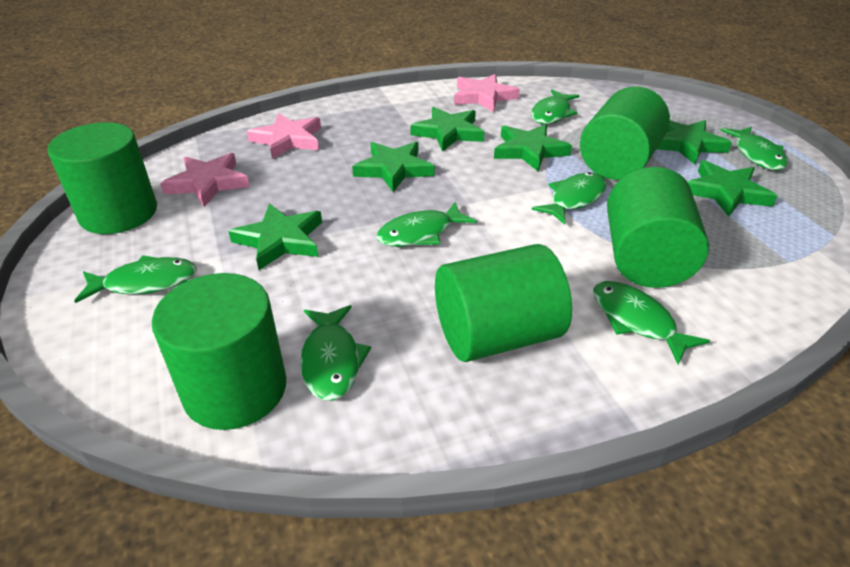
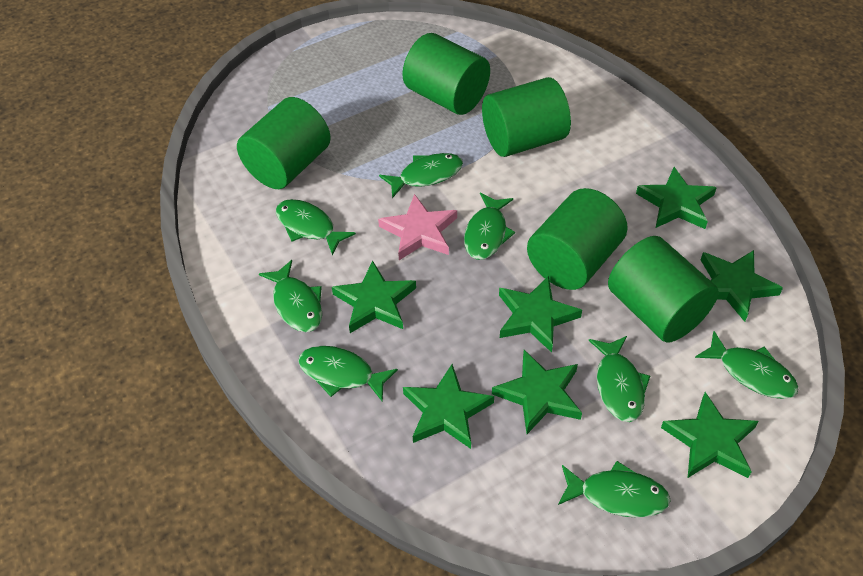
green fish: 7 -> 8
green star: 6 -> 7
pink star: 3 -> 1

